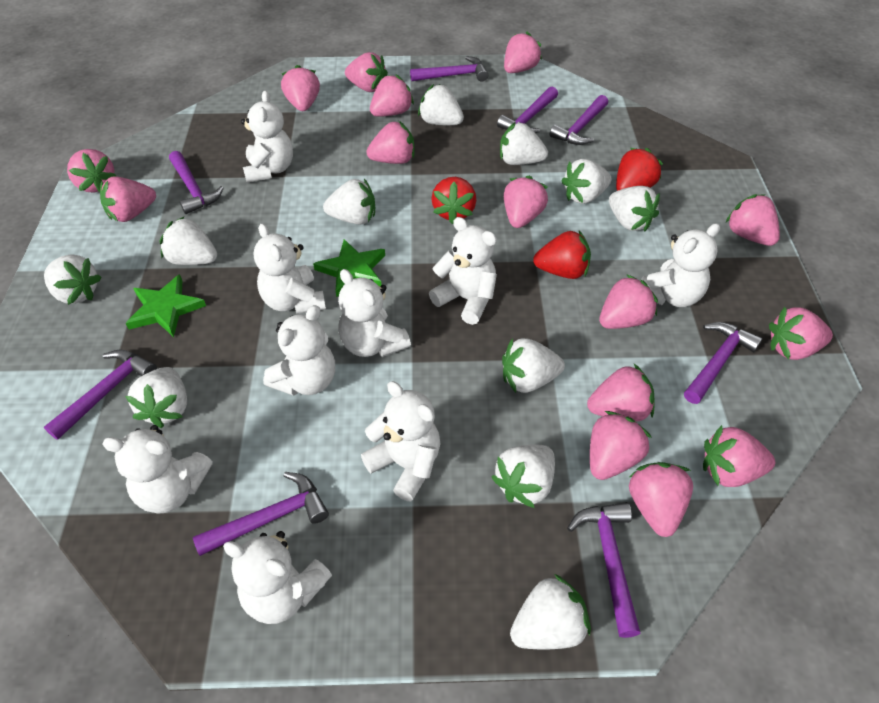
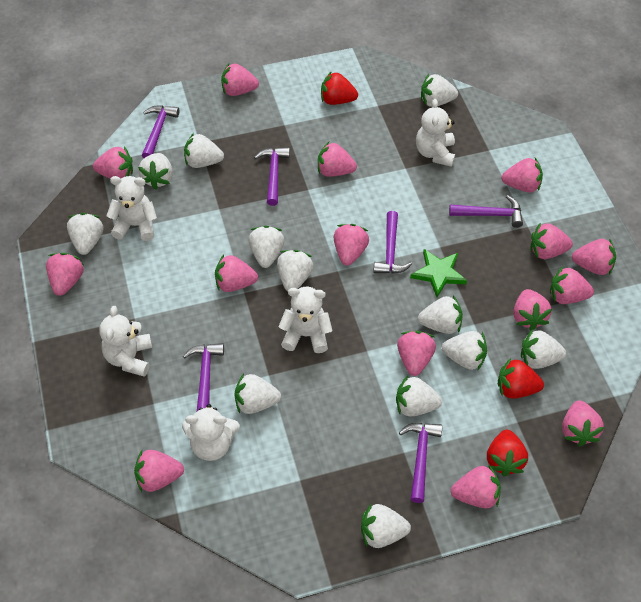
green star: 2 -> 1
purple hammer: 8 -> 6
white strawberry: 11 -> 12
white teddy bear: 9 -> 5

